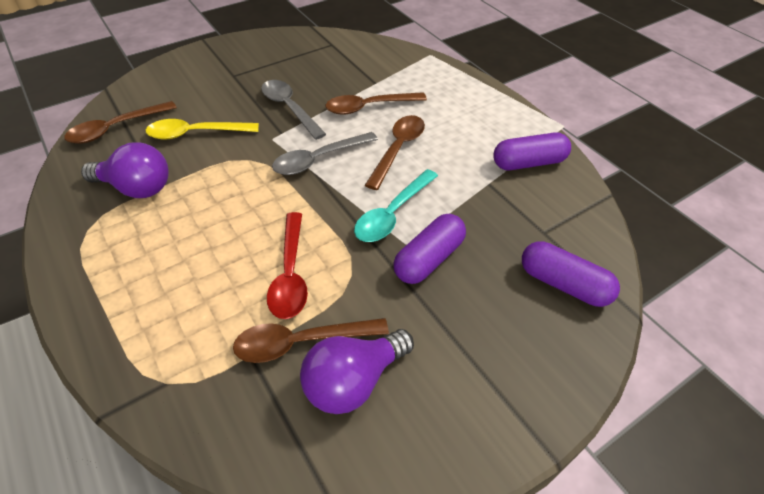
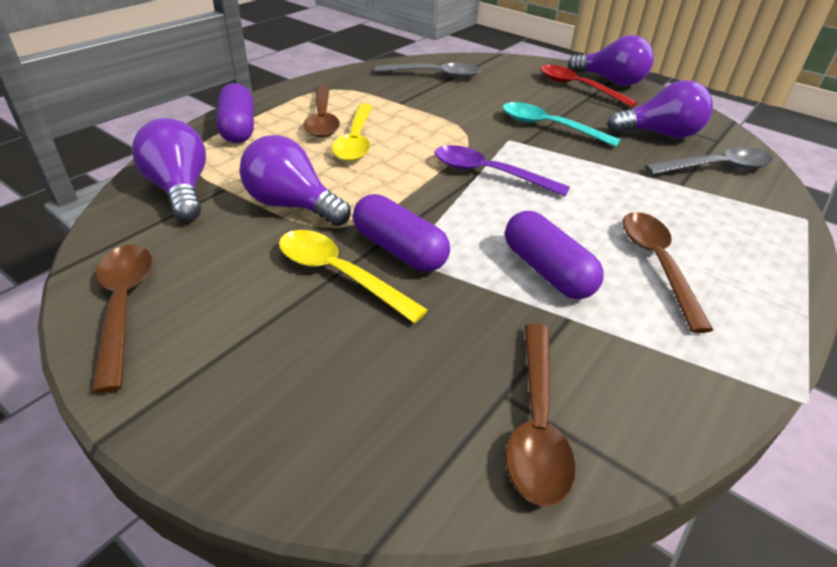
purple light bulb: 2 -> 4
purple spoon: 0 -> 1
yellow spoon: 1 -> 2

